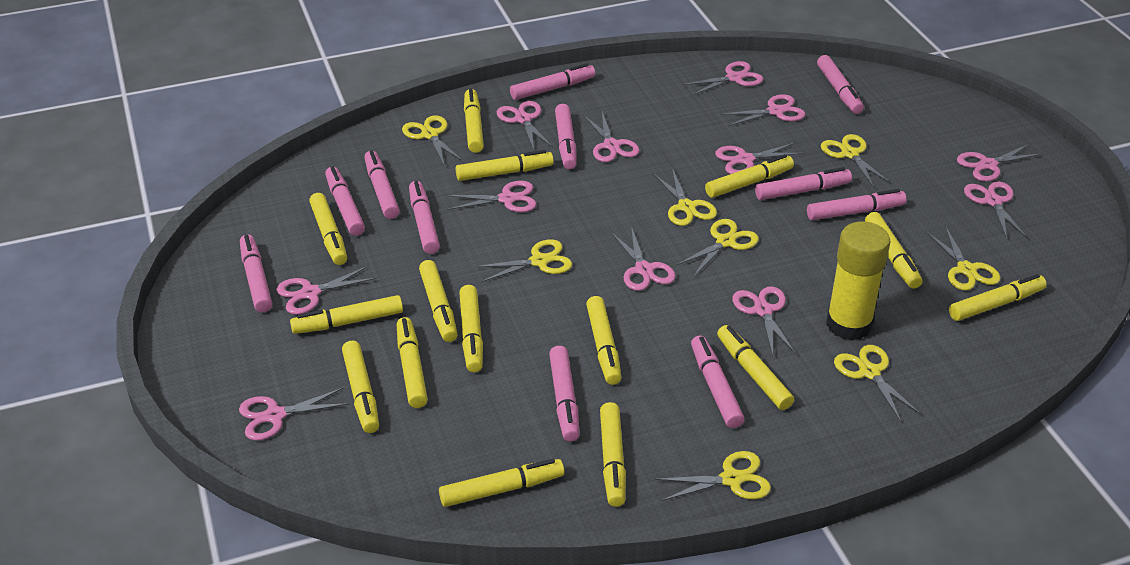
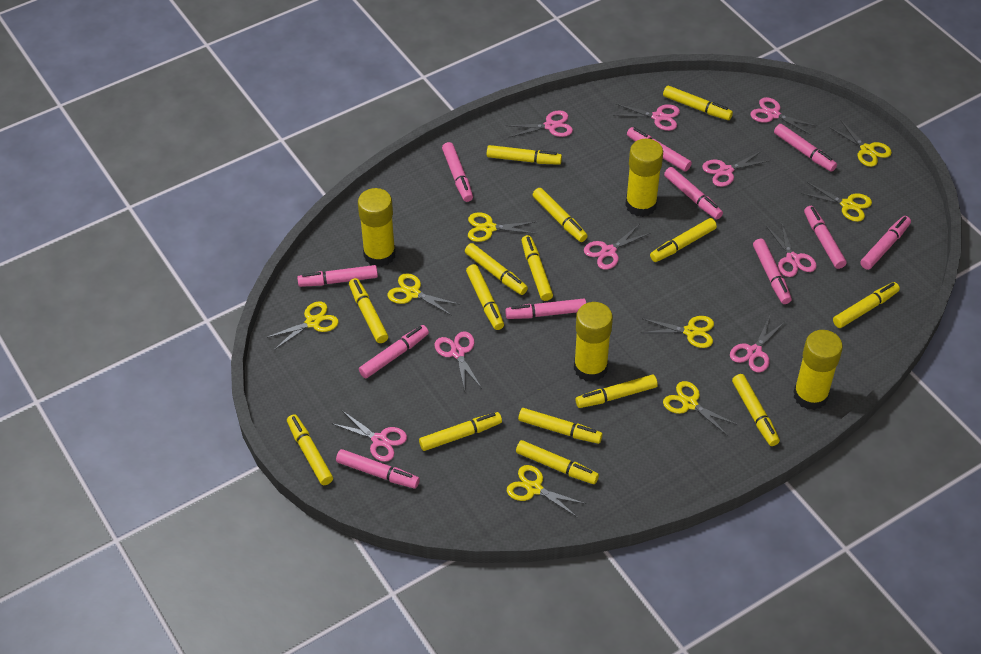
pink scissors: 12 -> 9
yellow glue stick: 1 -> 4

